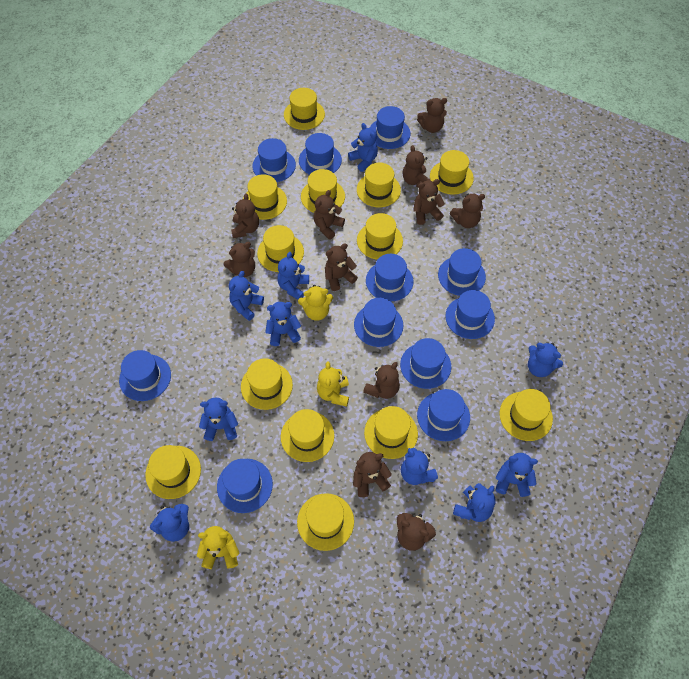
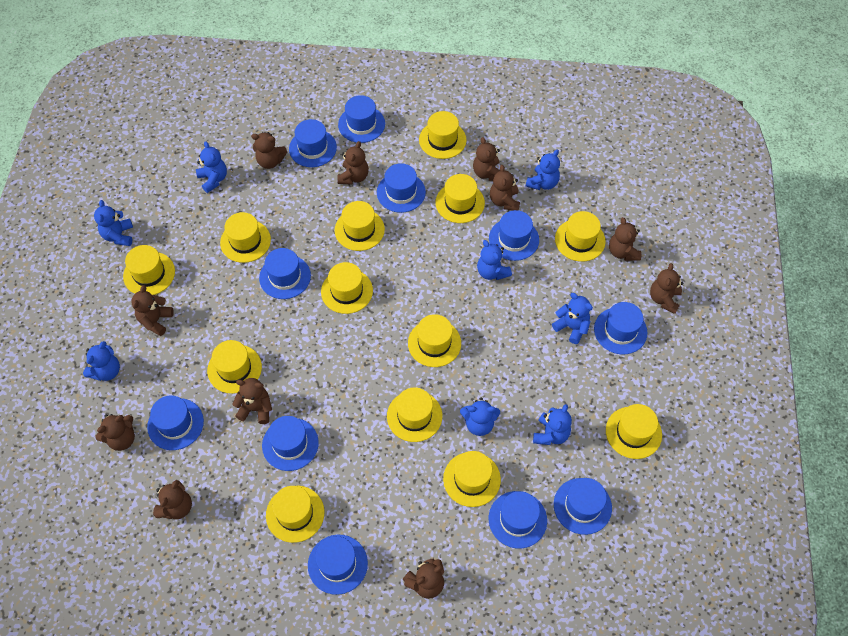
blue teddy bear: 10 -> 8
yellow teddy bear: 3 -> 0

